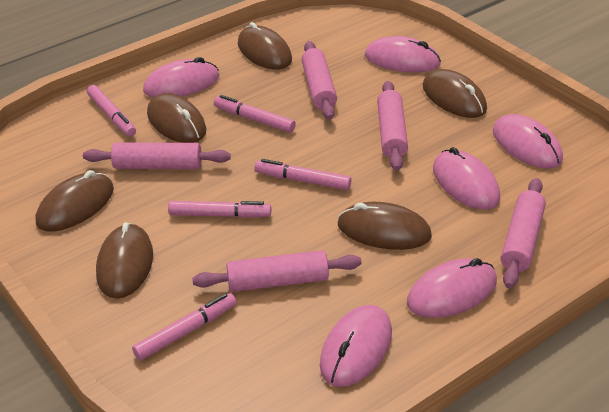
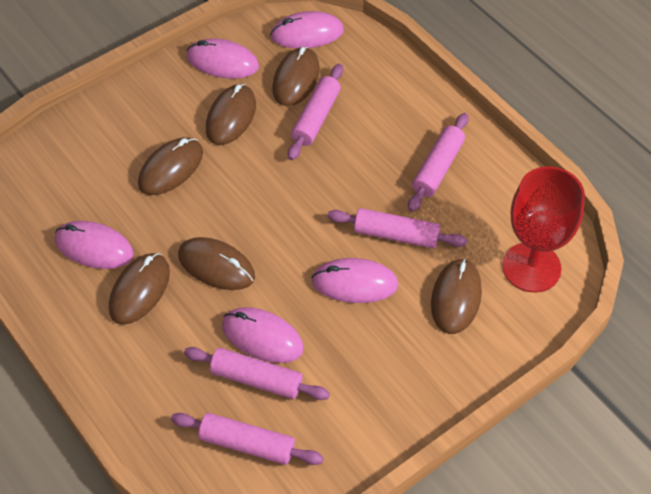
pink marker: 5 -> 0
pink mouse: 6 -> 5
red goblet: 0 -> 1

